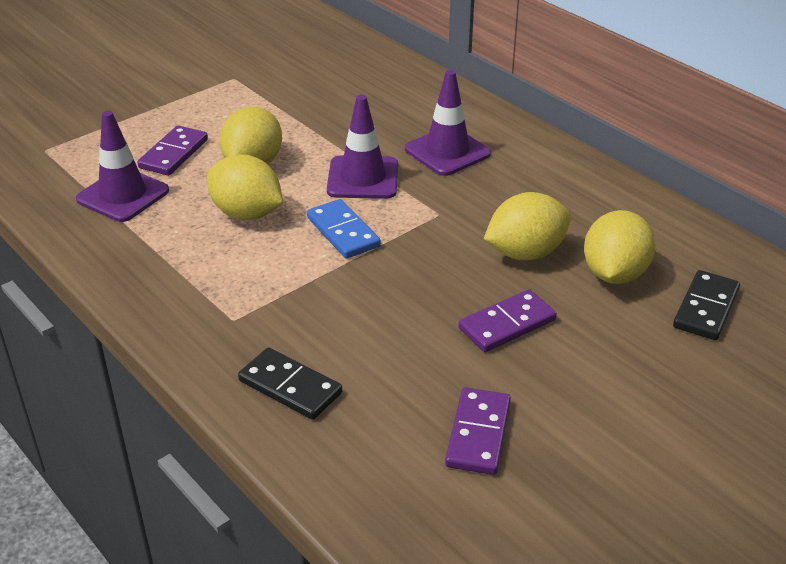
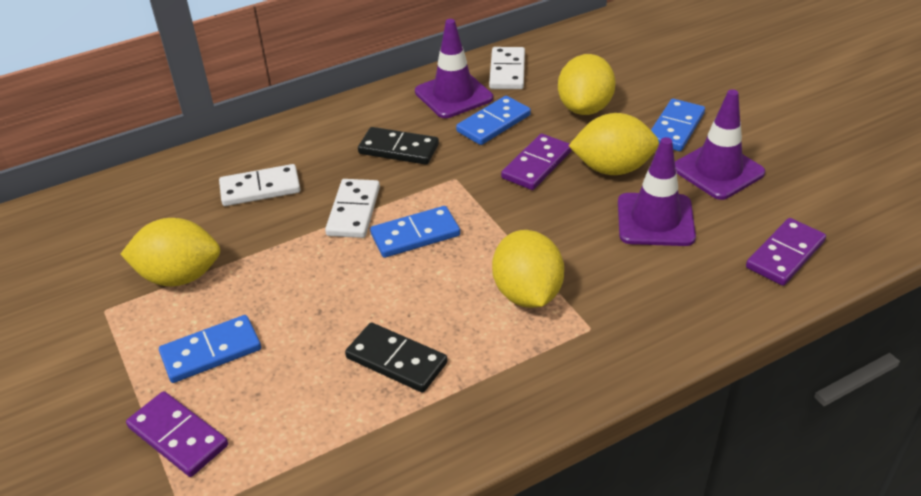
blue domino: 1 -> 4
white domino: 0 -> 3

